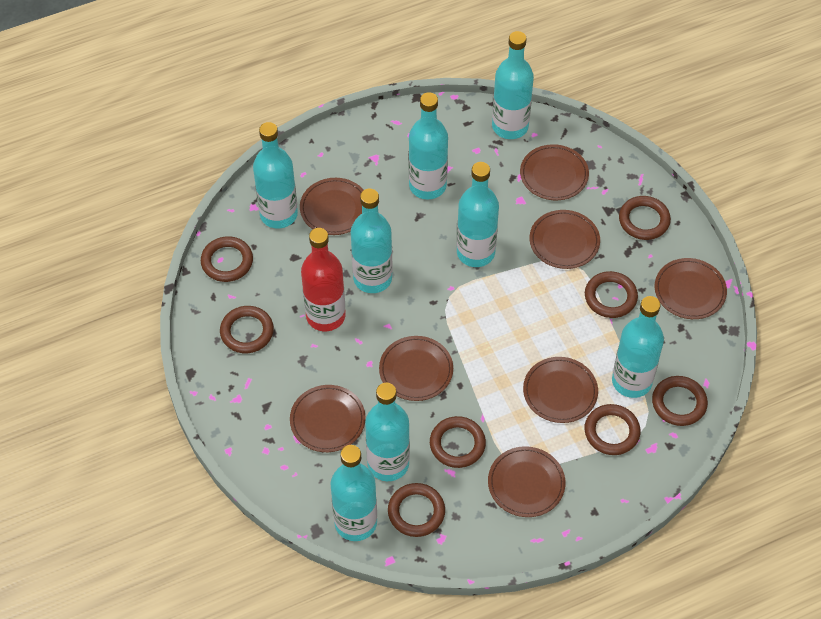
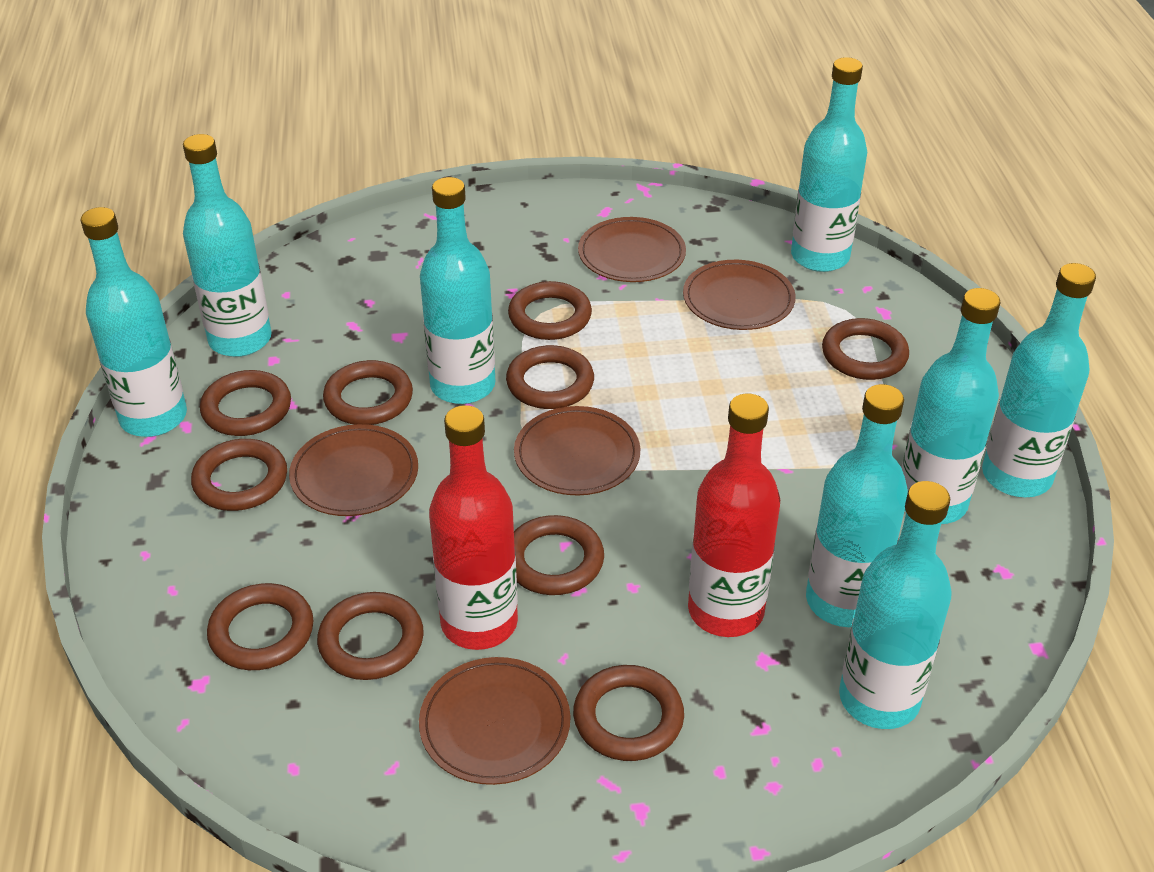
brown plate: 8 -> 5
brown ring: 8 -> 10
red bottle: 1 -> 2

